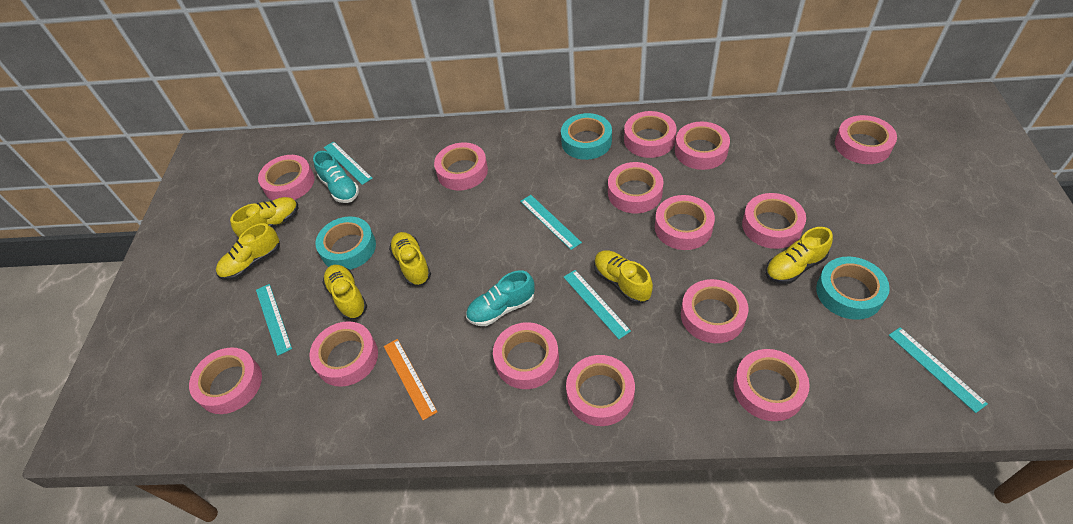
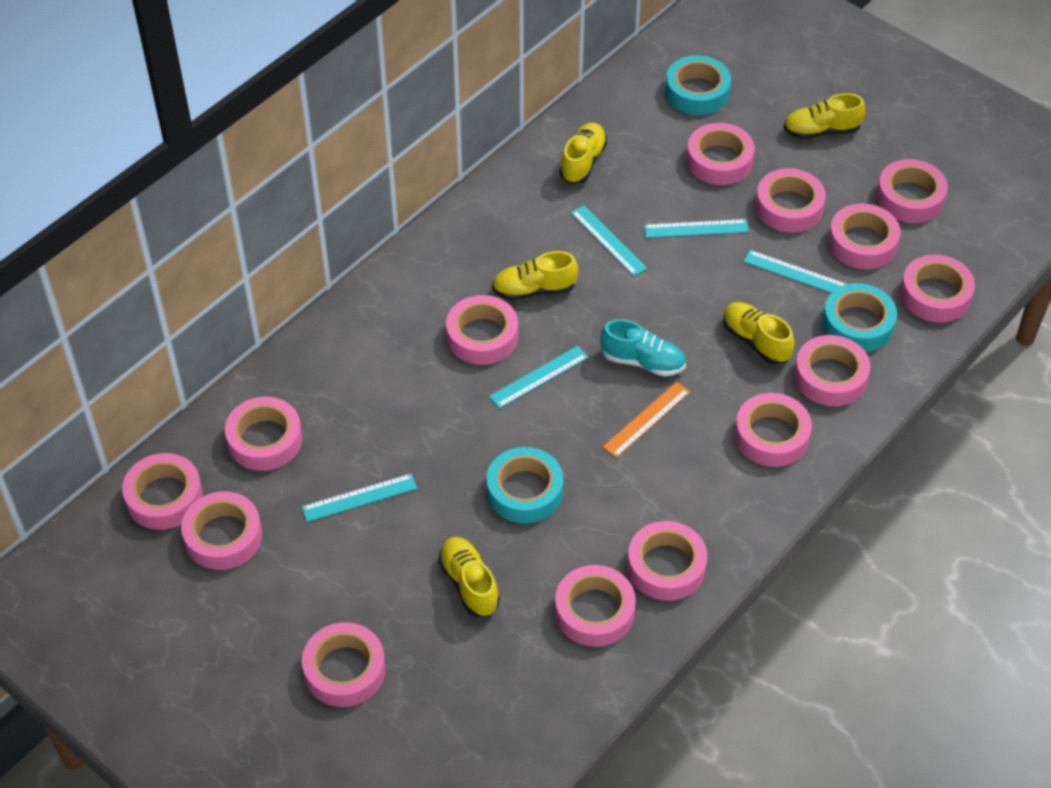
turquoise shoe: 2 -> 1
yellow shoe: 6 -> 5

